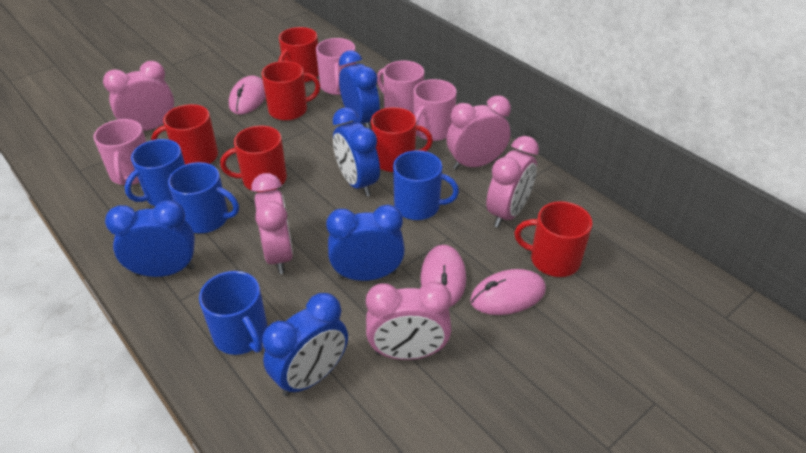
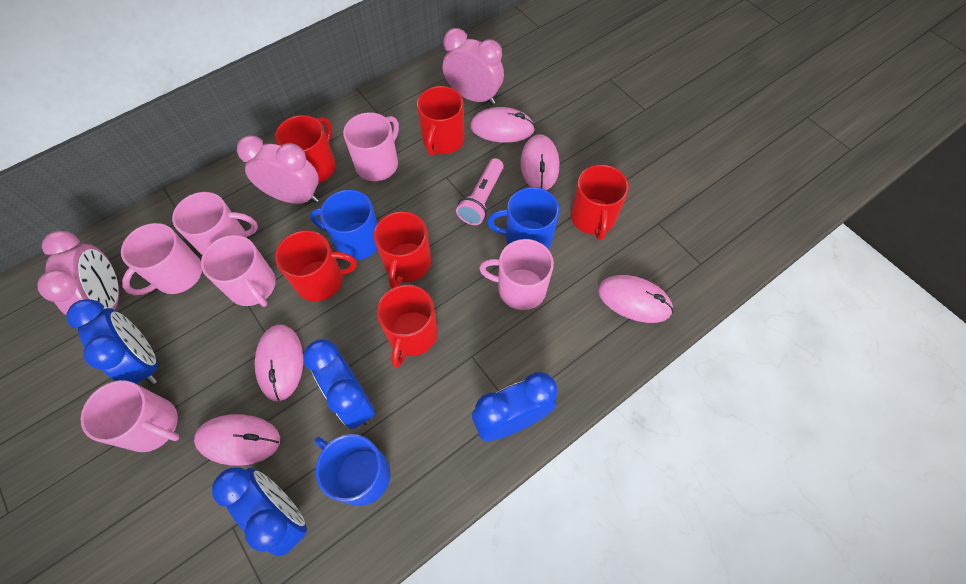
blue clock: 5 -> 4
blue mug: 4 -> 3
pink clock: 5 -> 3
pink flashlight: 0 -> 1
pink mouse: 3 -> 5
pink mug: 4 -> 6

